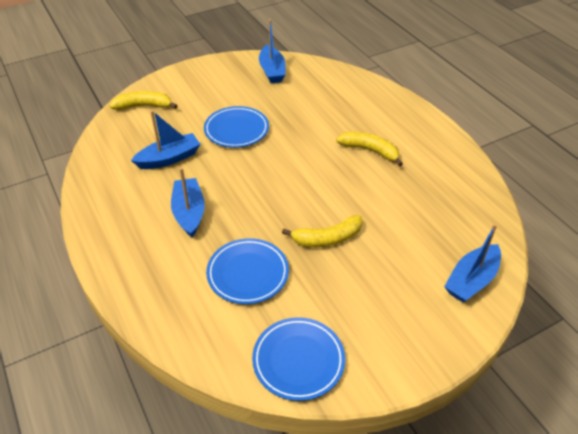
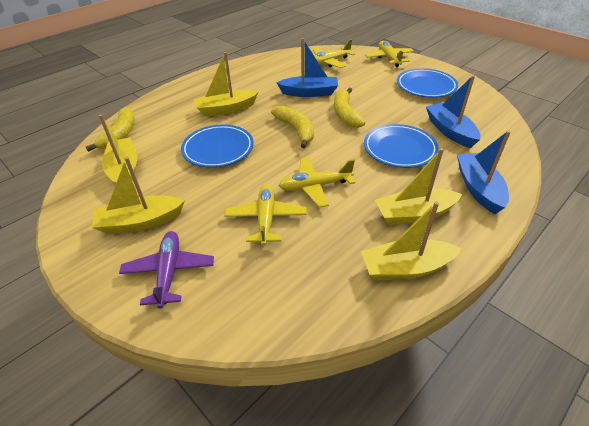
blue boat: 4 -> 3
purple plane: 0 -> 1
yellow boat: 0 -> 5
yellow plane: 0 -> 4

